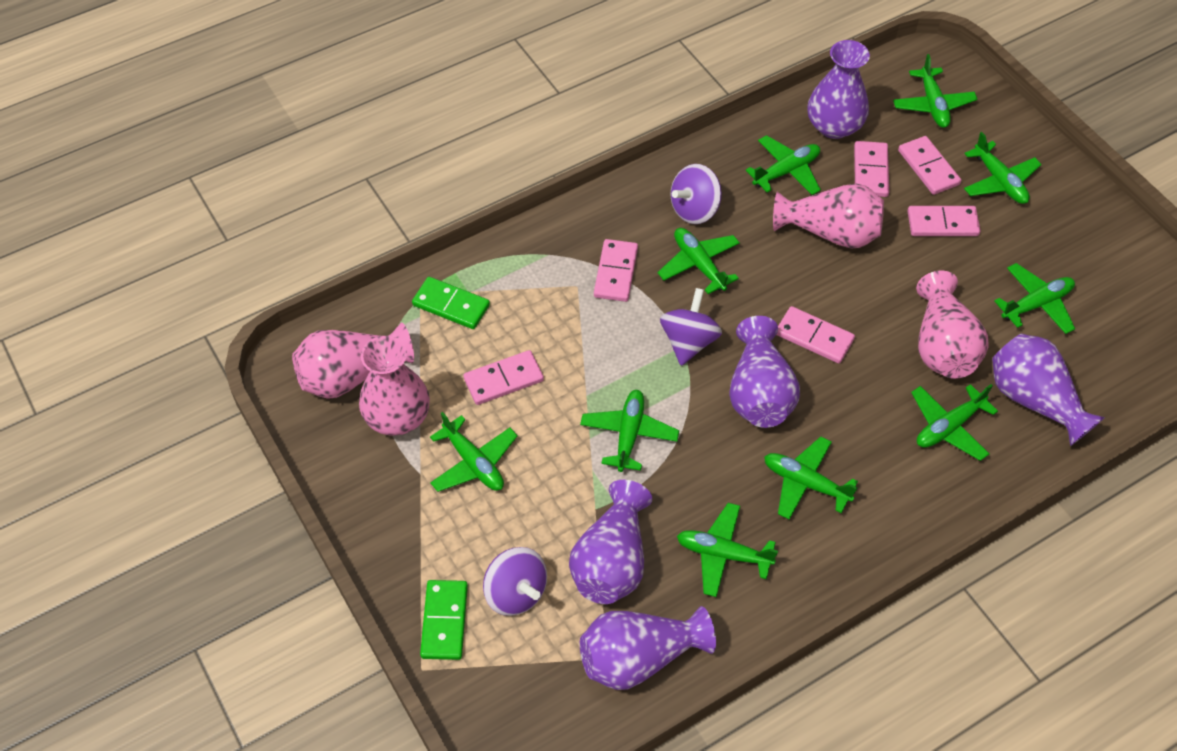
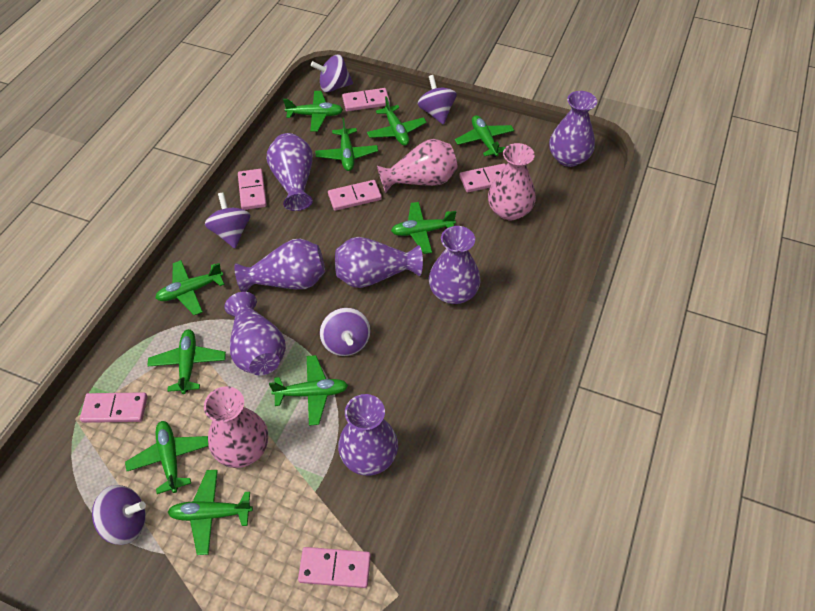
green domino: 2 -> 0
pink vase: 4 -> 3
purple spinning top: 3 -> 5
purple vase: 5 -> 7

